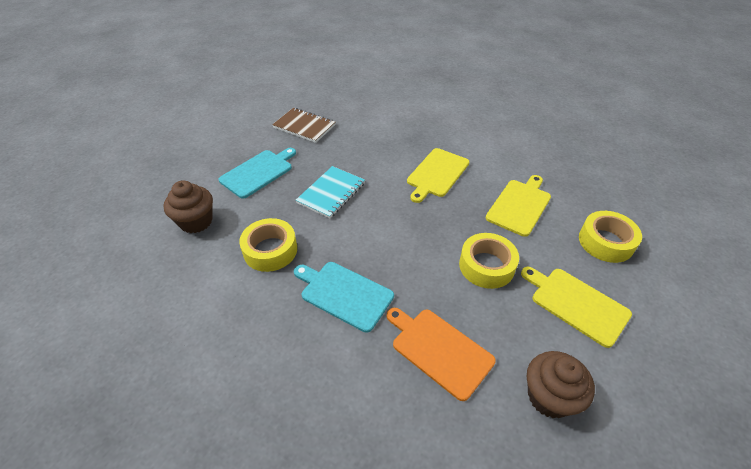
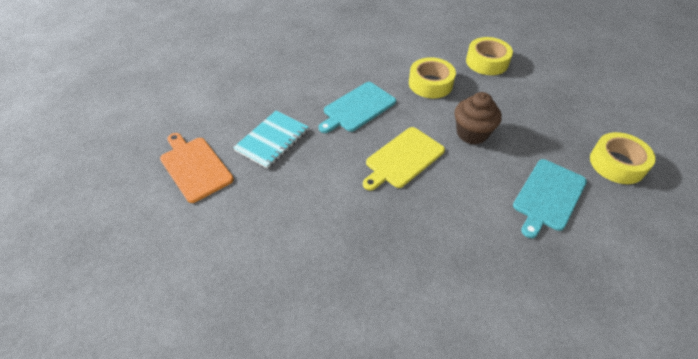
brown cupcake: 2 -> 1
brown notebook: 1 -> 0
yellow cutting board: 3 -> 1

